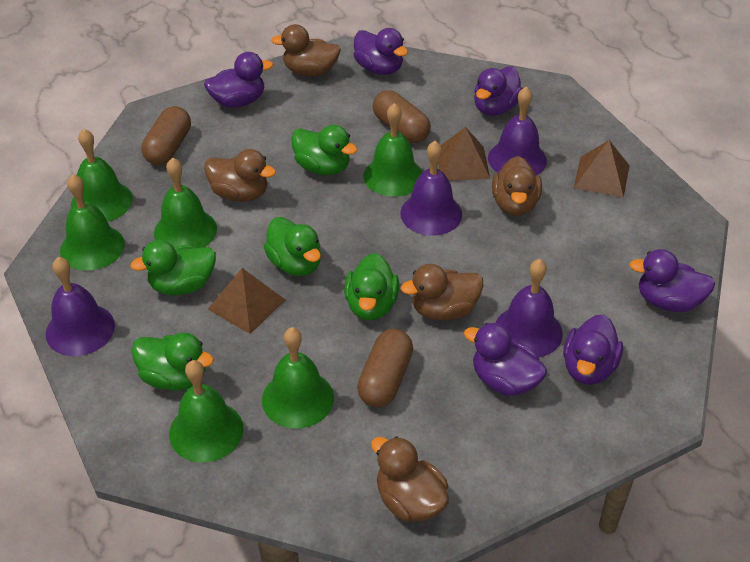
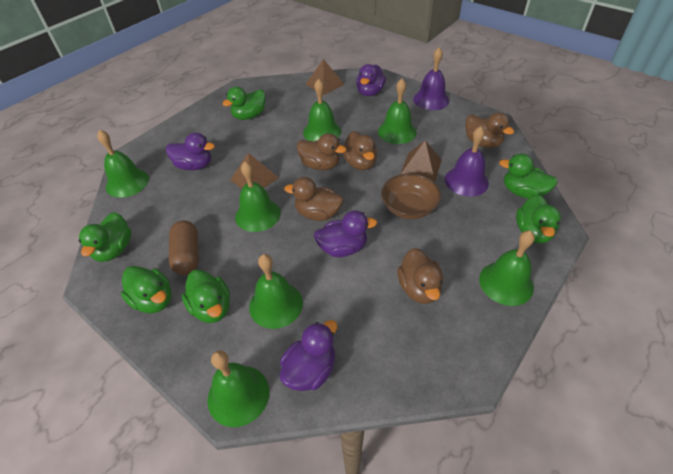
brown bowl: 0 -> 1
brown capsule: 3 -> 1
green bell: 6 -> 7
green duck: 5 -> 6
purple bell: 4 -> 2
purple duck: 6 -> 4

